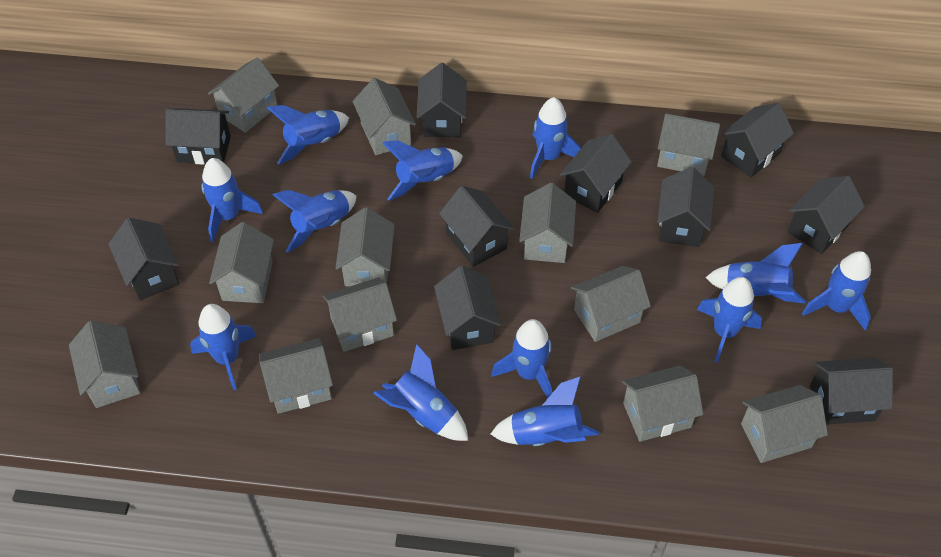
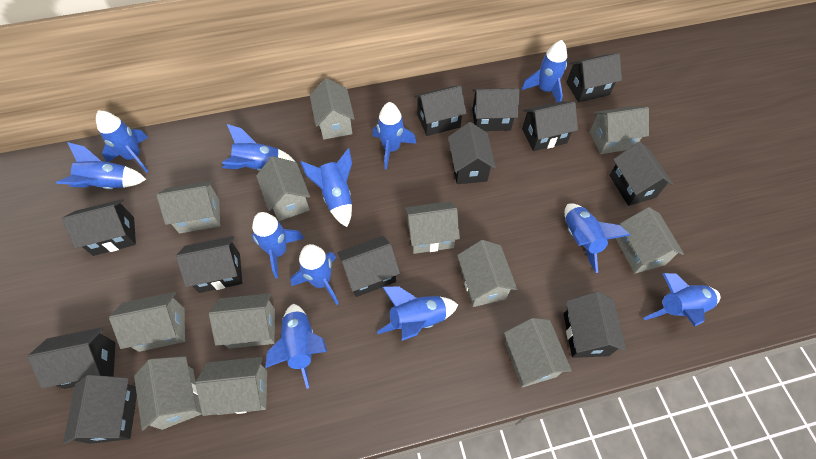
black house: 10 -> 12

